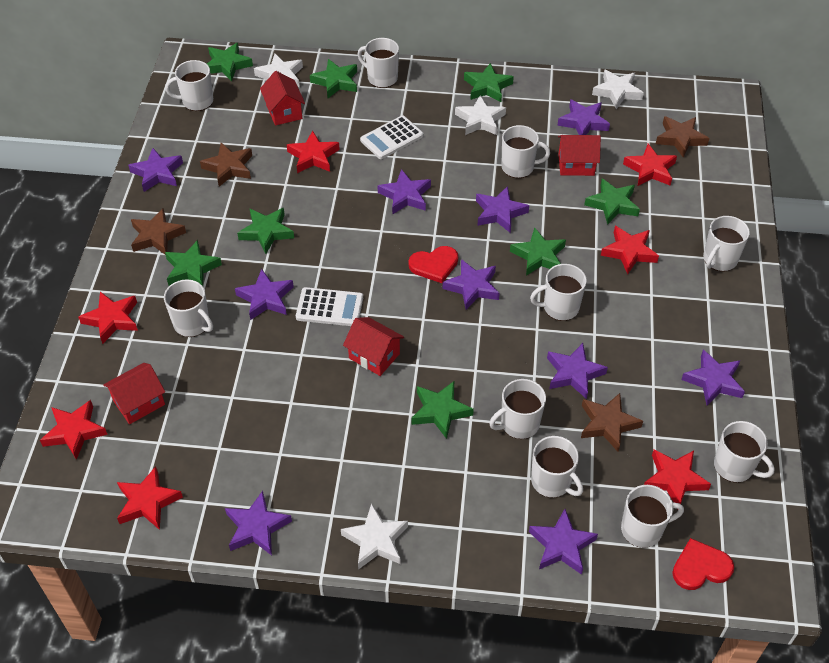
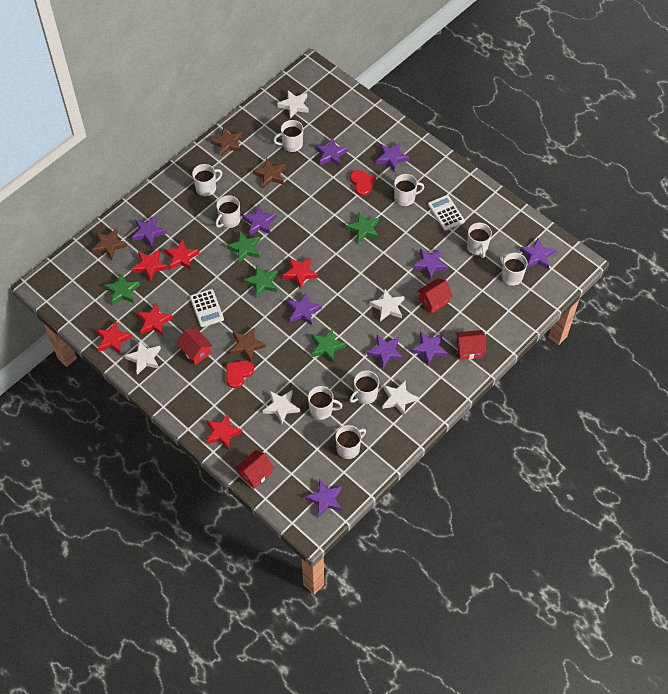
green star: 8 -> 5
red star: 7 -> 6
white mug: 10 -> 9
white star: 4 -> 5

